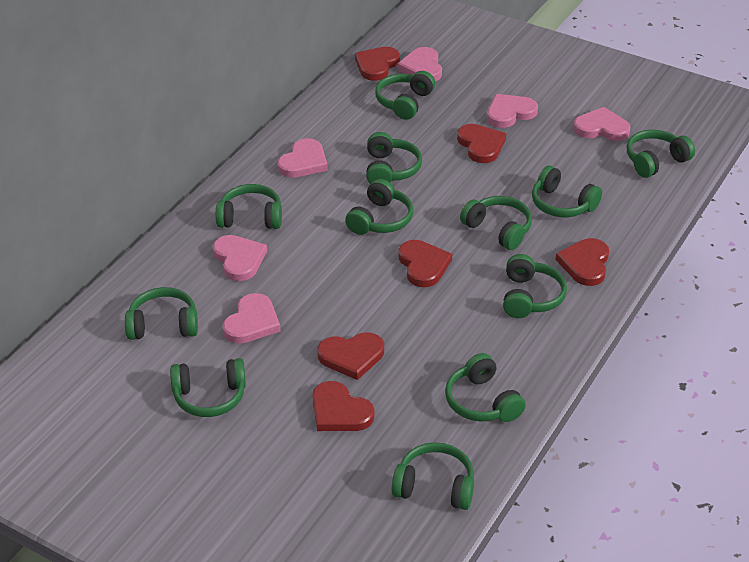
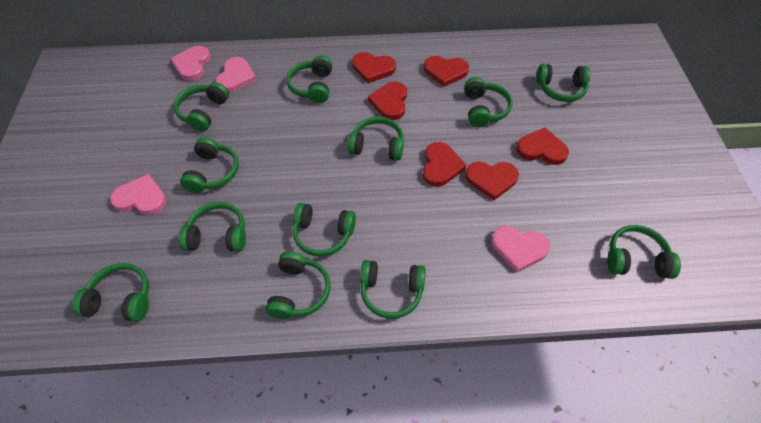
pink heart: 6 -> 4

